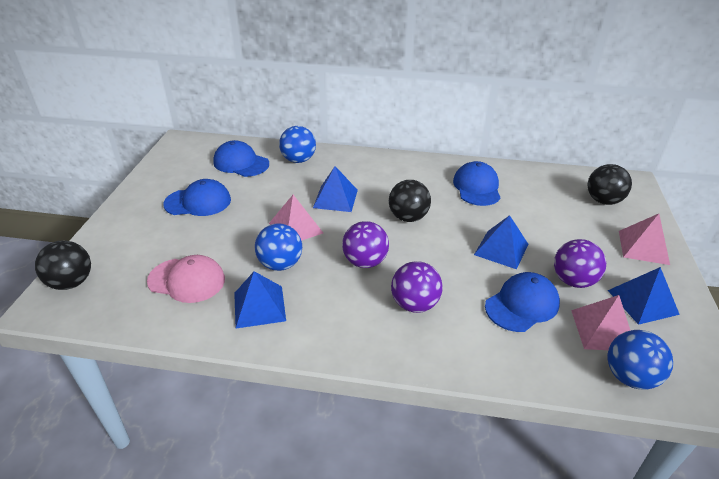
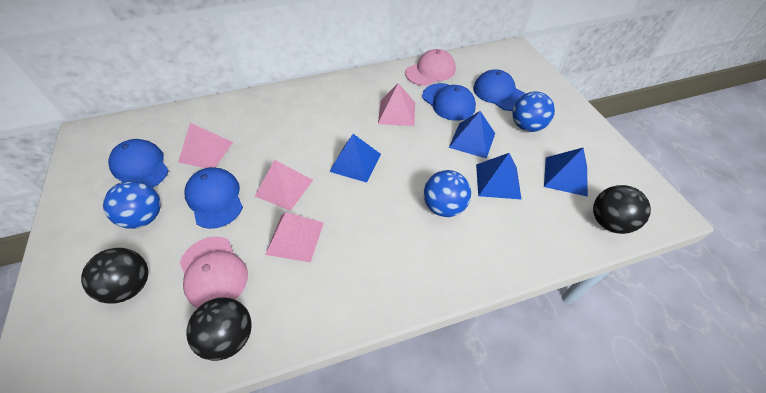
pink cap: 1 -> 2
pink pyramid: 3 -> 4
purple ball: 3 -> 0

